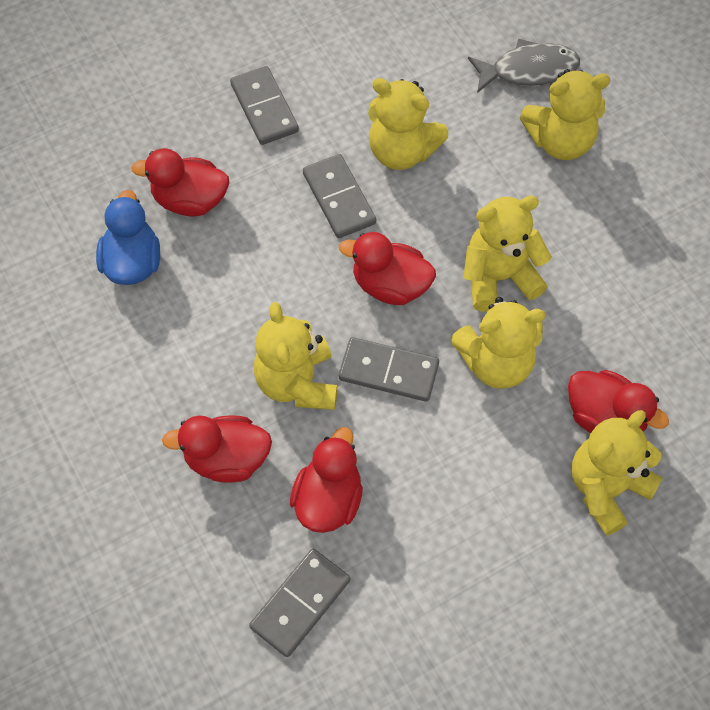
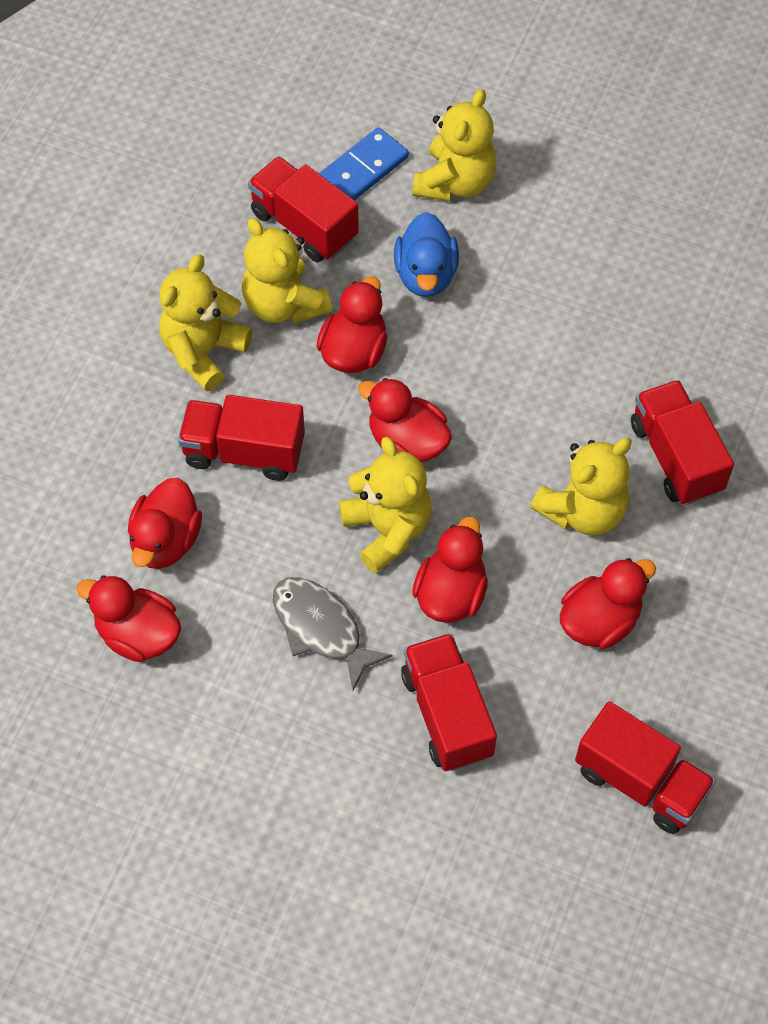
blue domino: 0 -> 1
grey domino: 4 -> 0
red duck: 5 -> 6
red truck: 0 -> 5
yellow teddy bear: 6 -> 5

